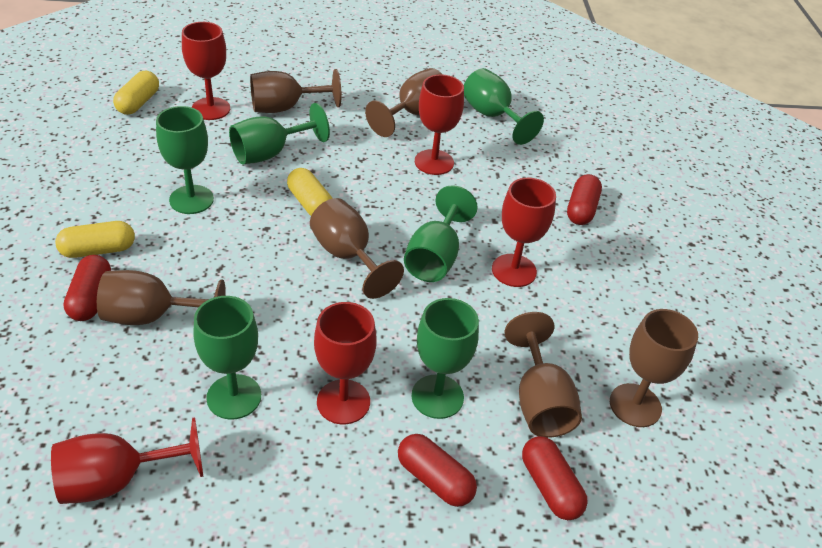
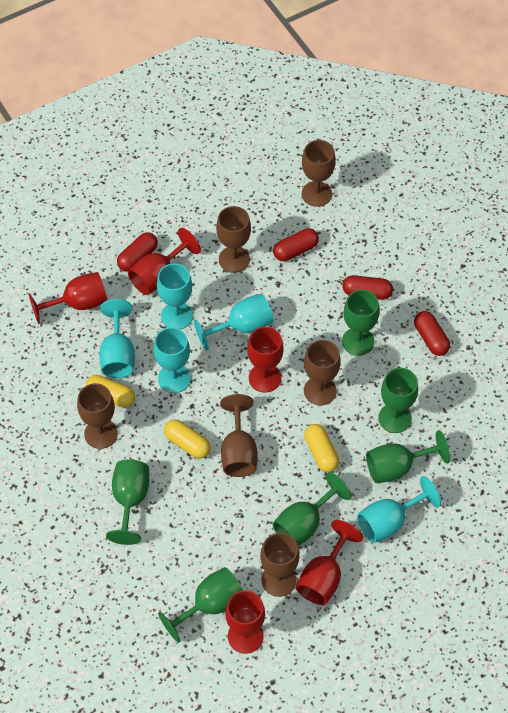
turquoise goblet: 0 -> 5

